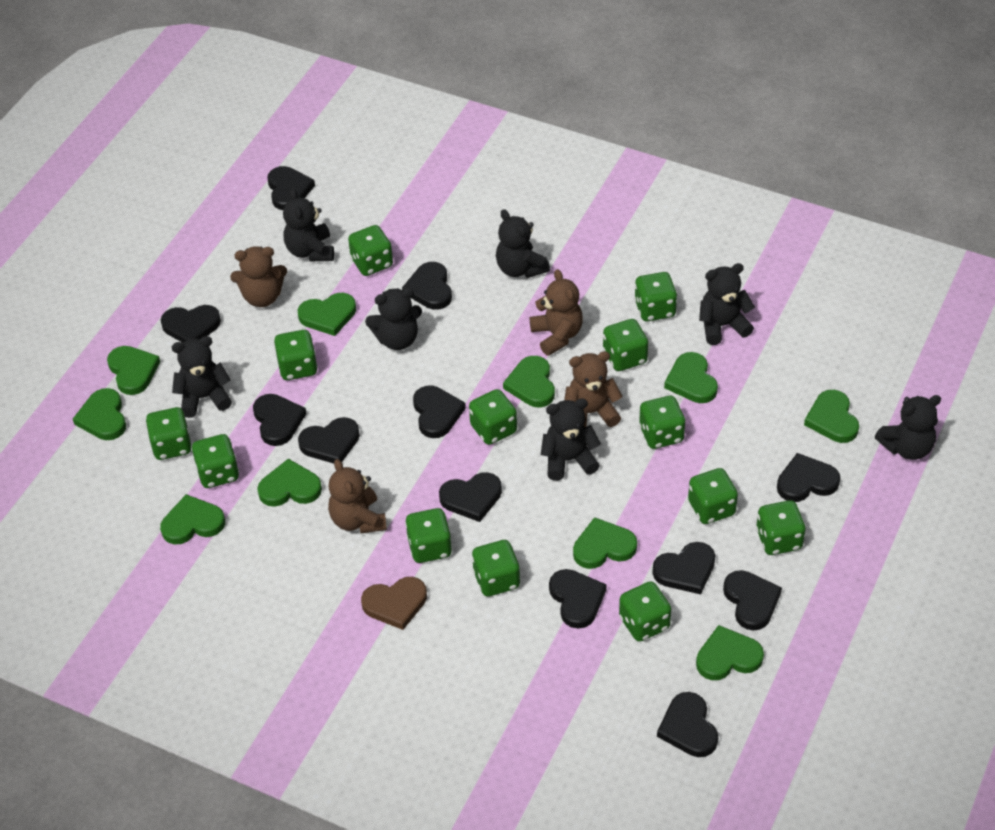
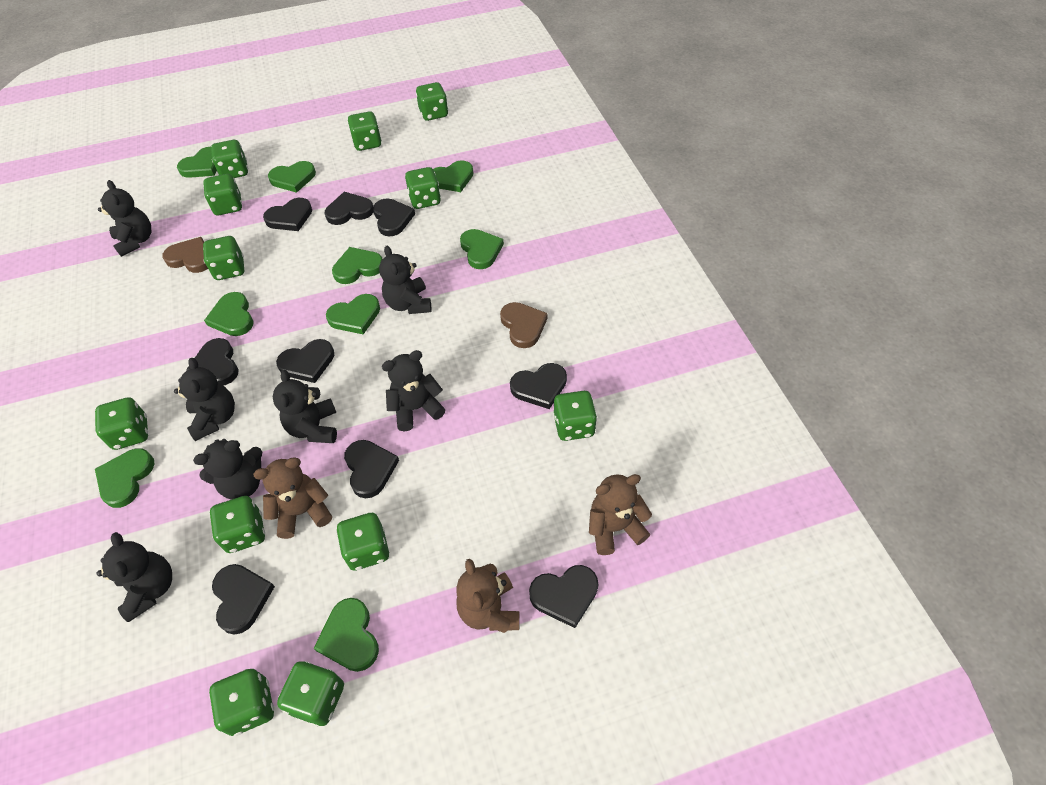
black heart: 12 -> 9
brown heart: 1 -> 2
brown teddy bear: 4 -> 3
green dice: 13 -> 12
green heart: 10 -> 9

